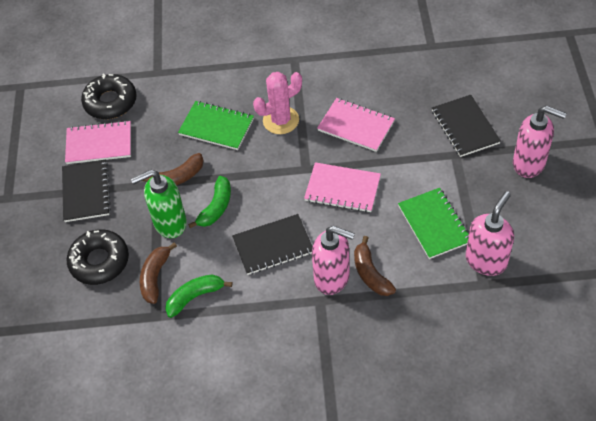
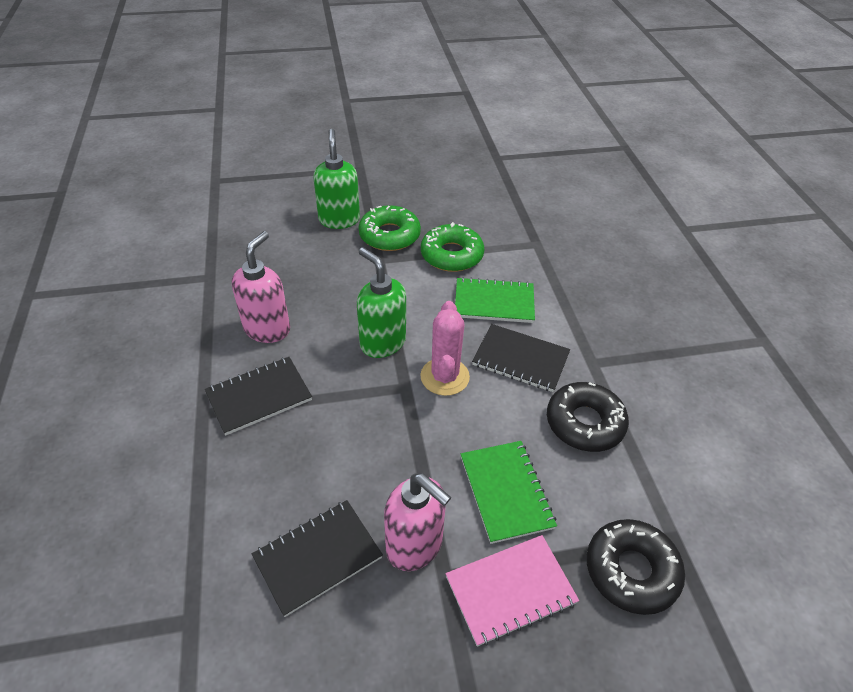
brown banana: 3 -> 0
green banana: 2 -> 0
green donut: 0 -> 2
green soap dispenser: 1 -> 2
pink notebook: 3 -> 1
pink soap dispenser: 3 -> 2

